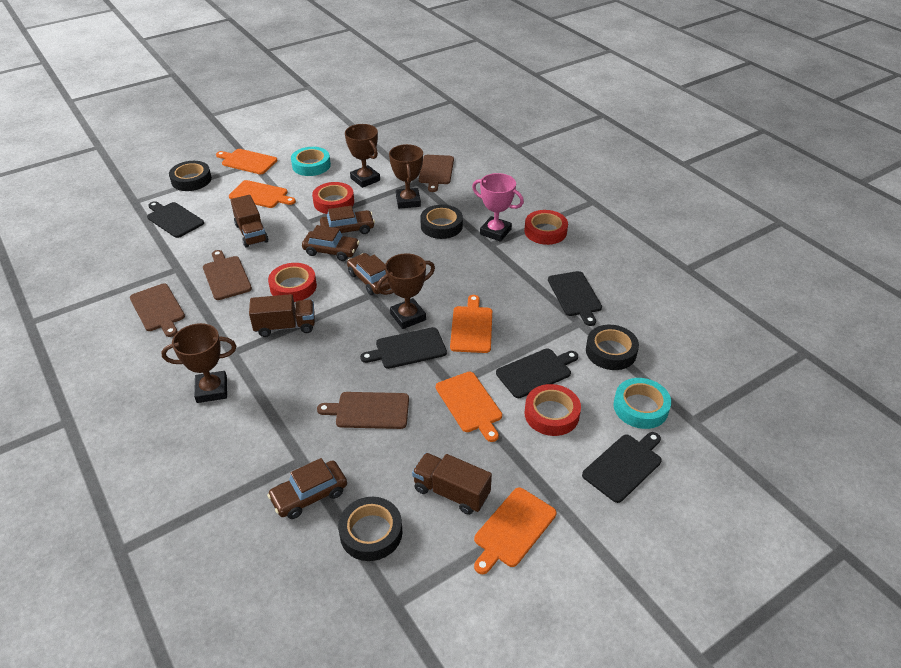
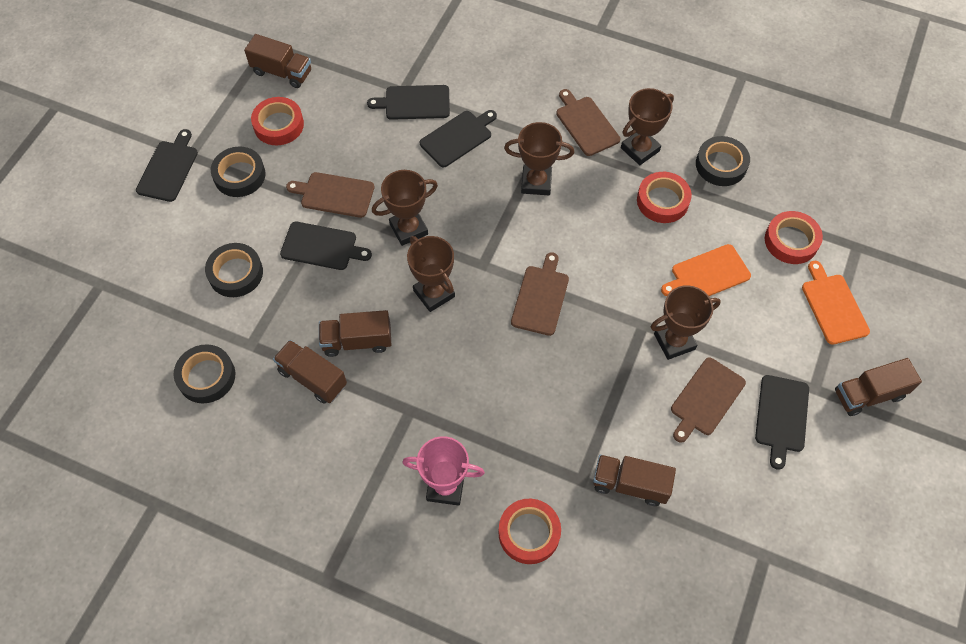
brown car: 4 -> 0
brown trophy: 4 -> 5
brown truck: 3 -> 5
orange cutting board: 5 -> 2
turquoise tape: 2 -> 0

